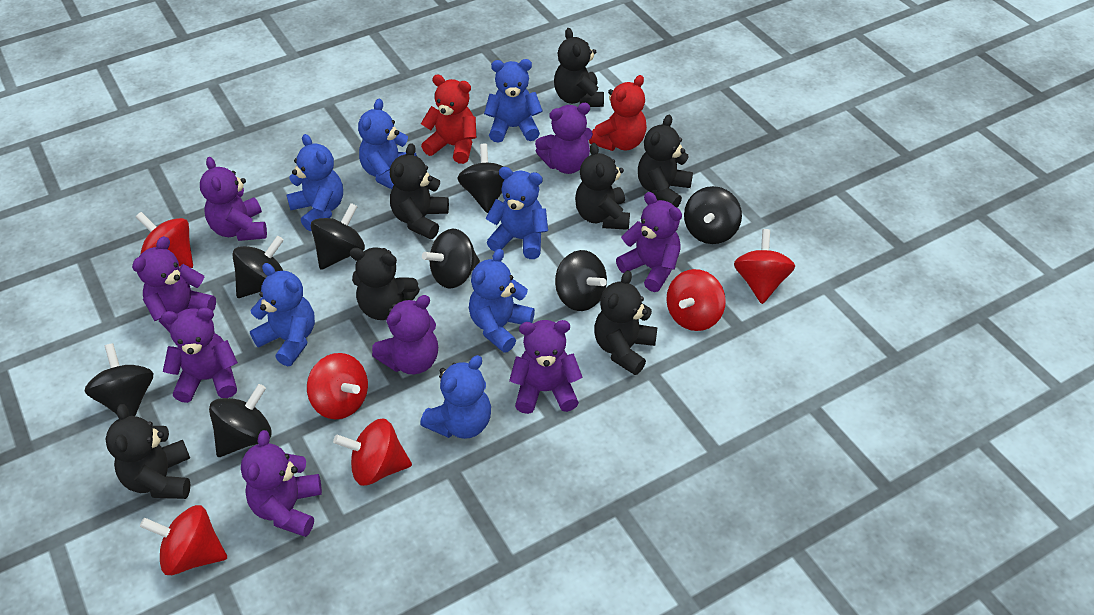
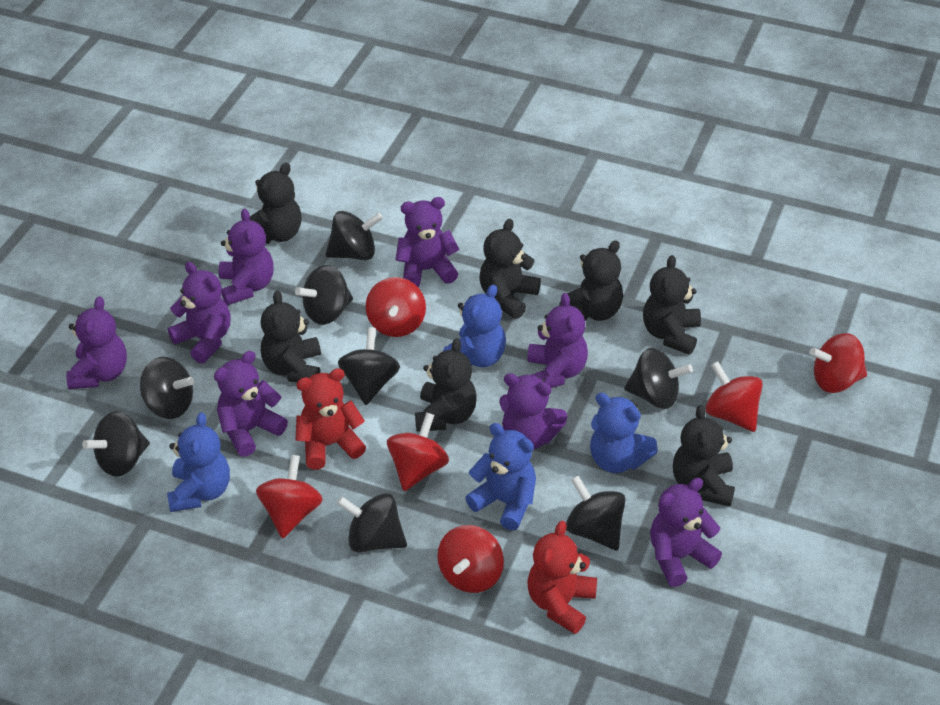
blue teddy bear: 7 -> 4

